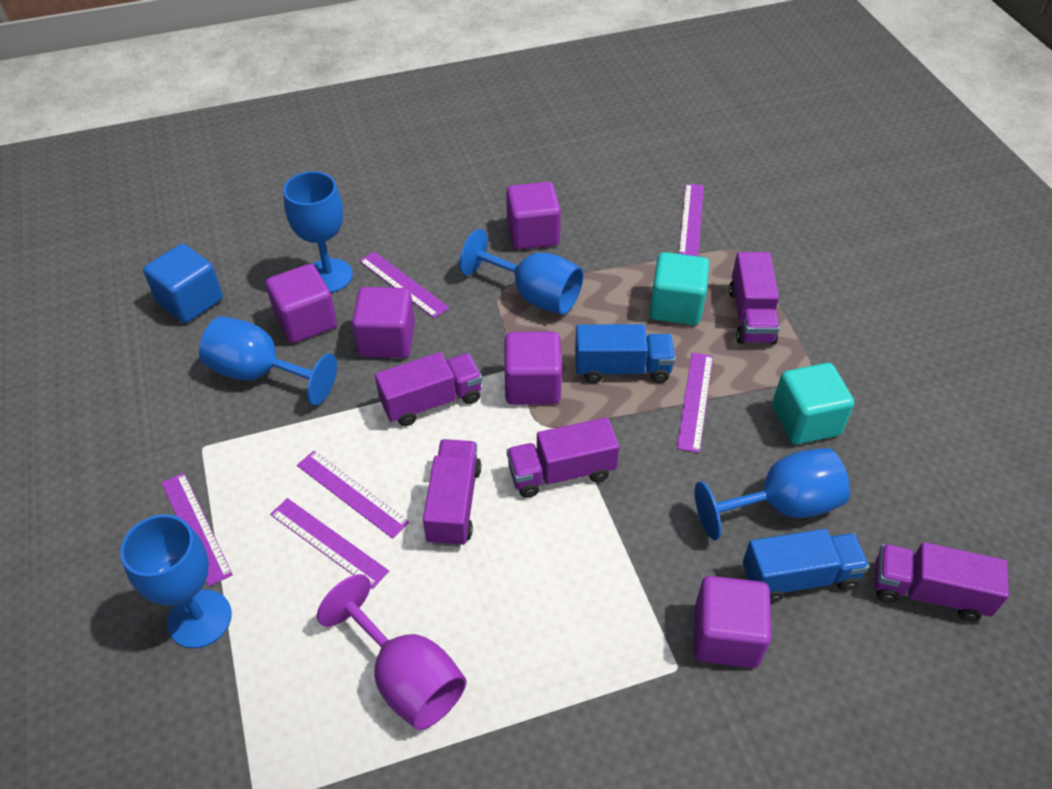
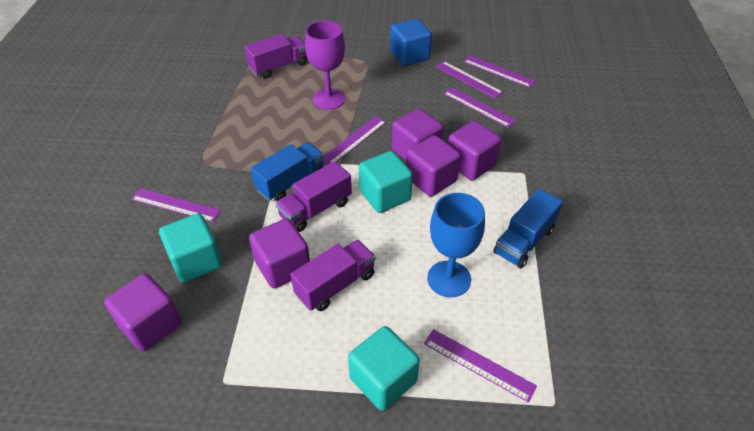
blue goblet: 5 -> 1
purple truck: 5 -> 3
turquoise cube: 2 -> 3

